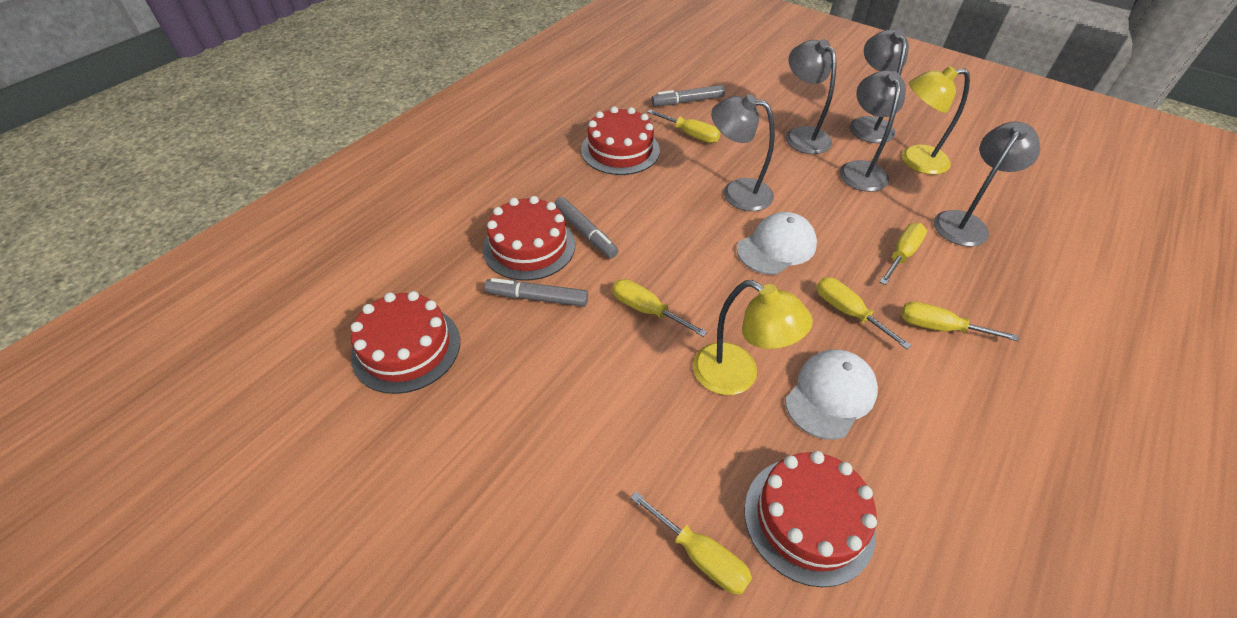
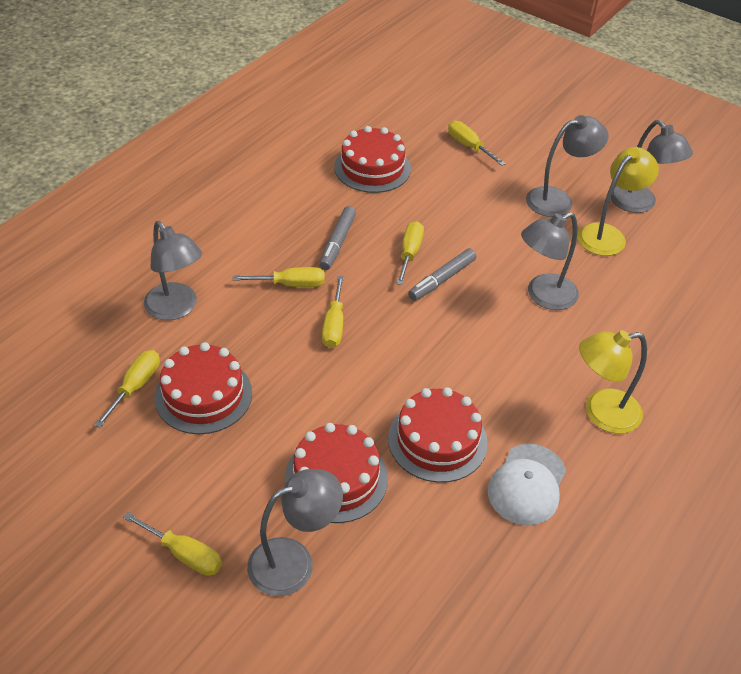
grey marker: 3 -> 2
white cap: 2 -> 1

